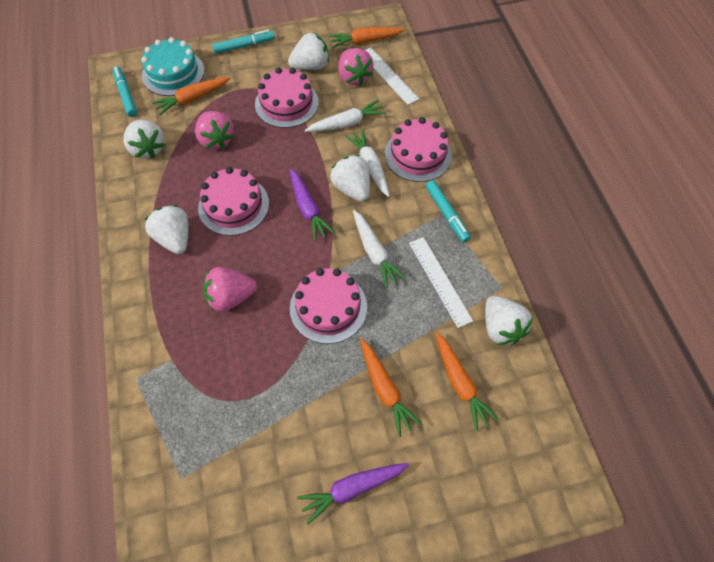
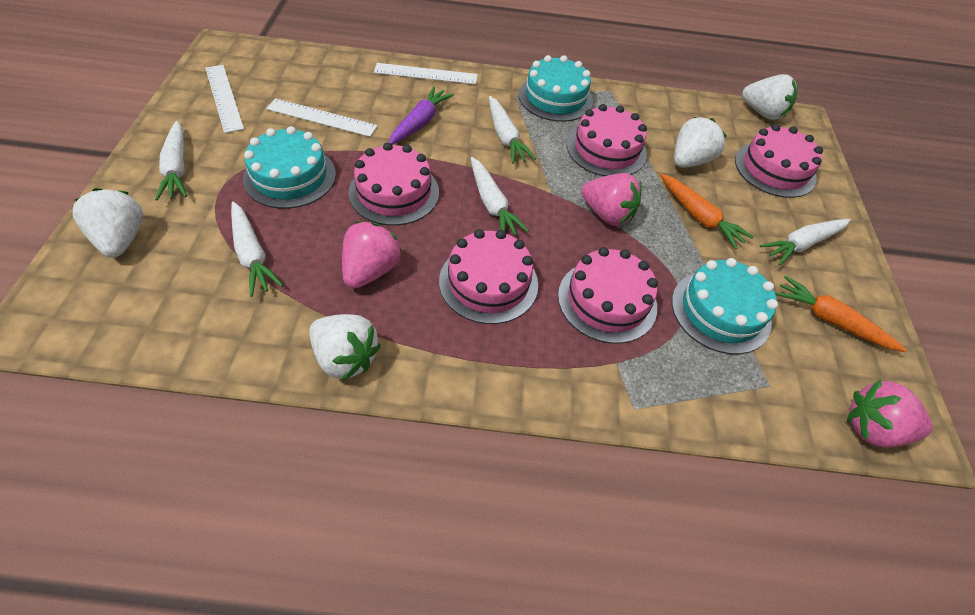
orange carrot: 4 -> 2
pink cake: 4 -> 5
purple carrot: 2 -> 1
turquoise cake: 1 -> 3
turquoise marker: 3 -> 0
white carrot: 3 -> 5
white ruler: 2 -> 3
white strawberry: 5 -> 4

